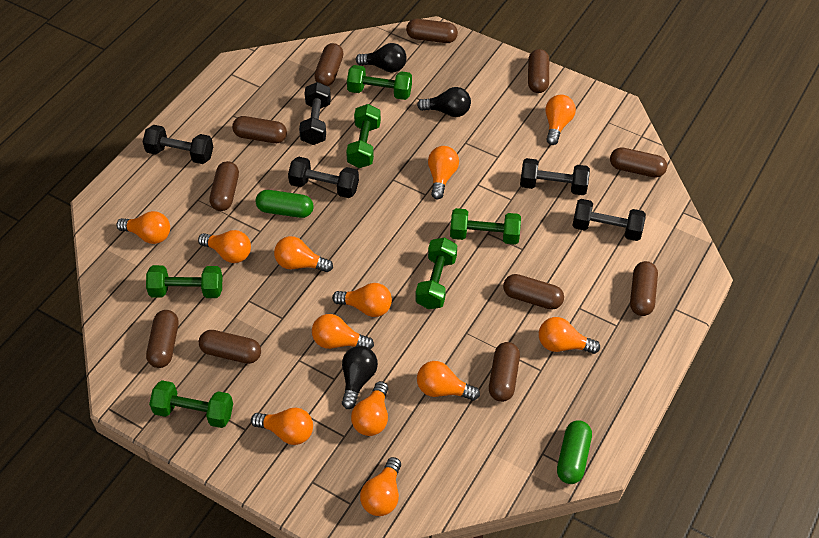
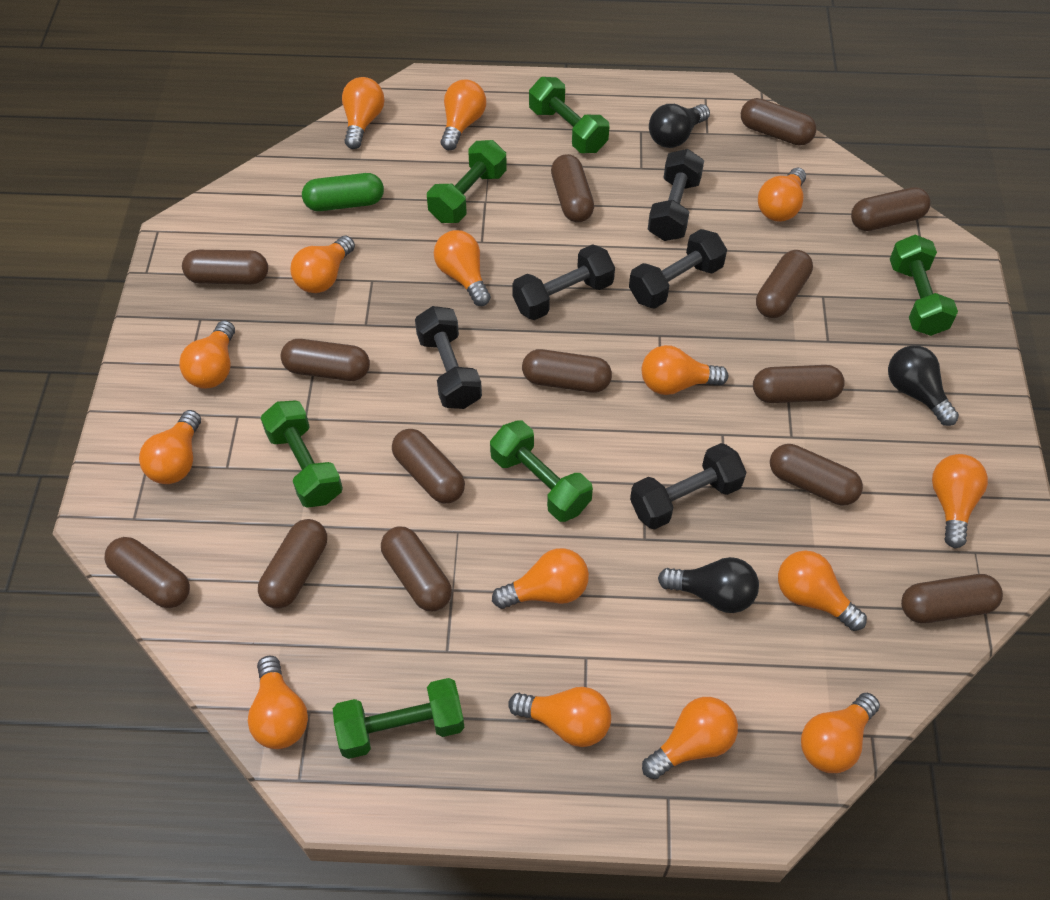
brown capsule: 11 -> 14
green capsule: 2 -> 1
orange light bulb: 12 -> 15

